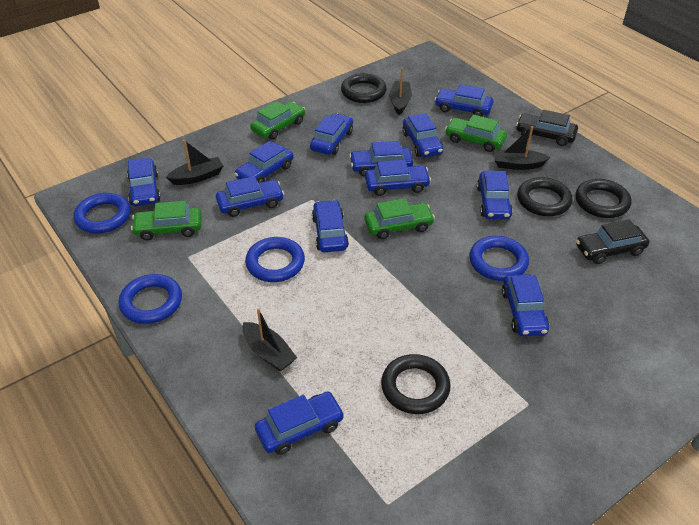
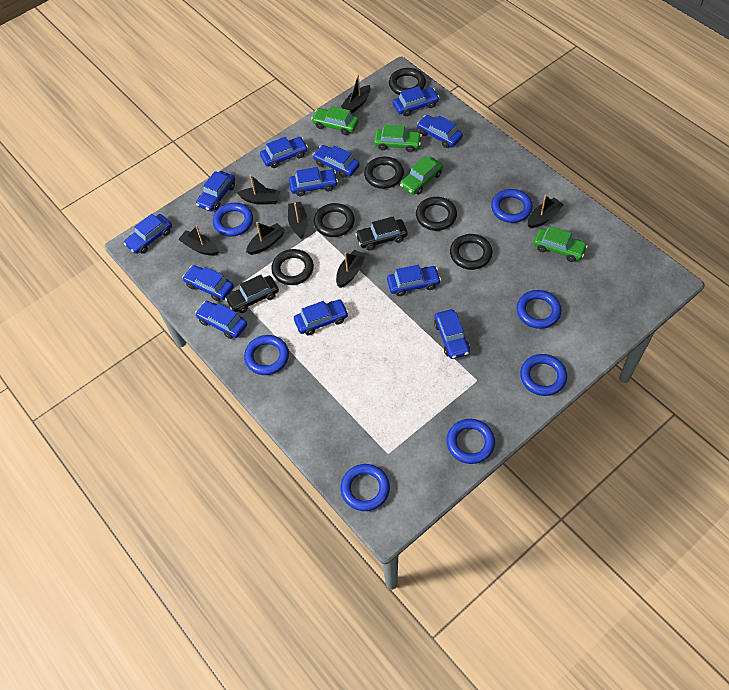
black boat: 4 -> 7
black ring: 4 -> 6
blue ring: 4 -> 7

